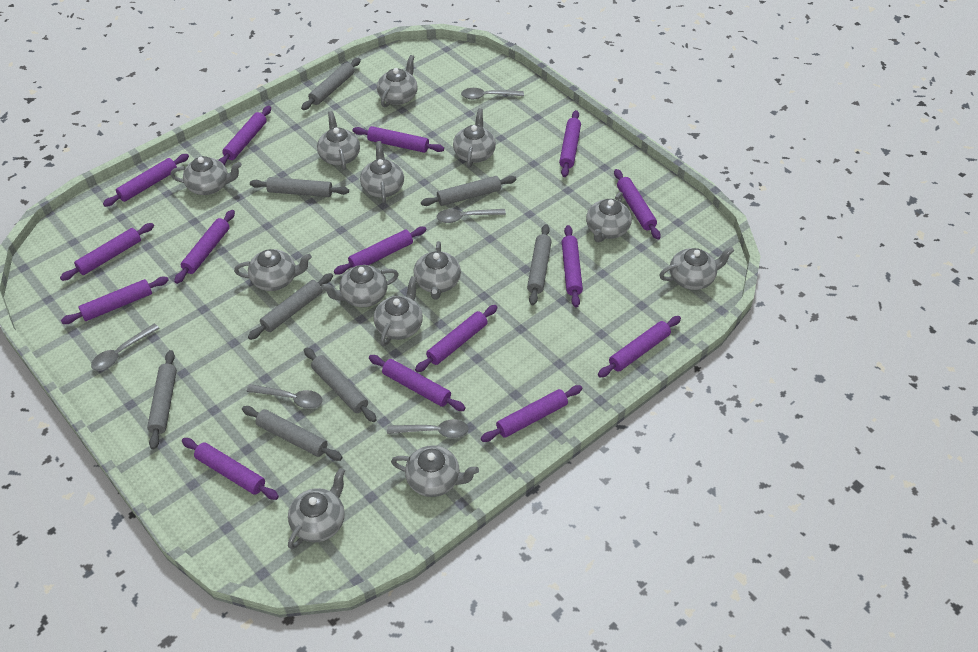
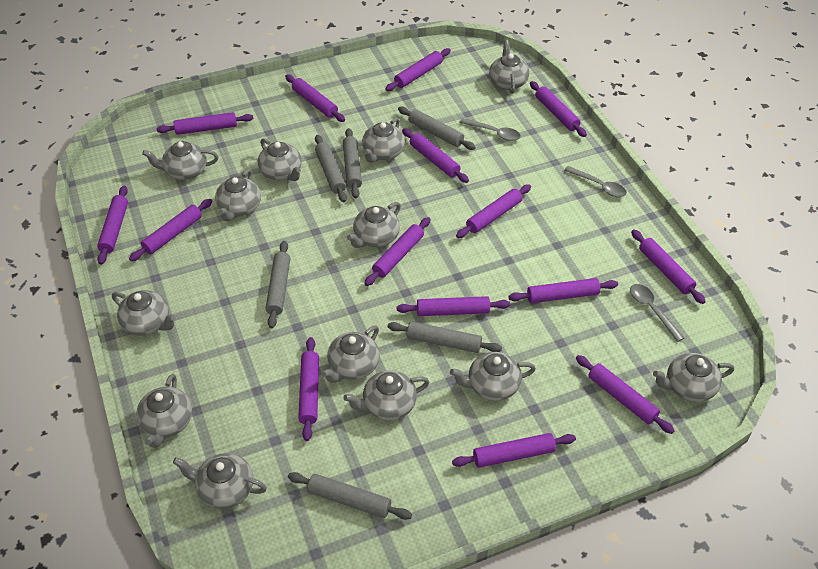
grey rolling pin: 8 -> 6
grey spoon: 5 -> 3

